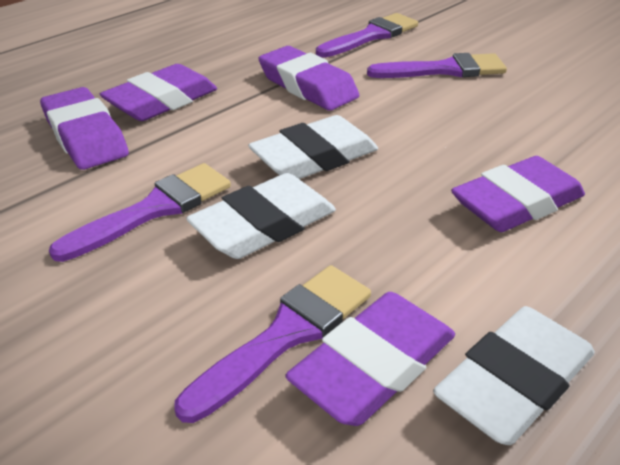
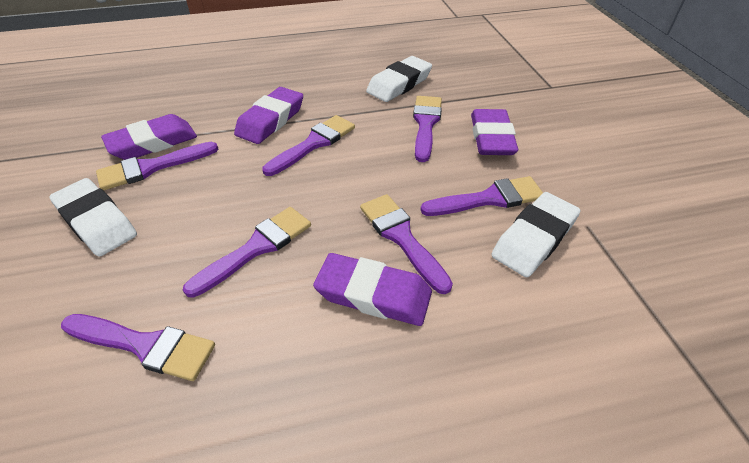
purple brush: 4 -> 7
purple eraser: 5 -> 4

